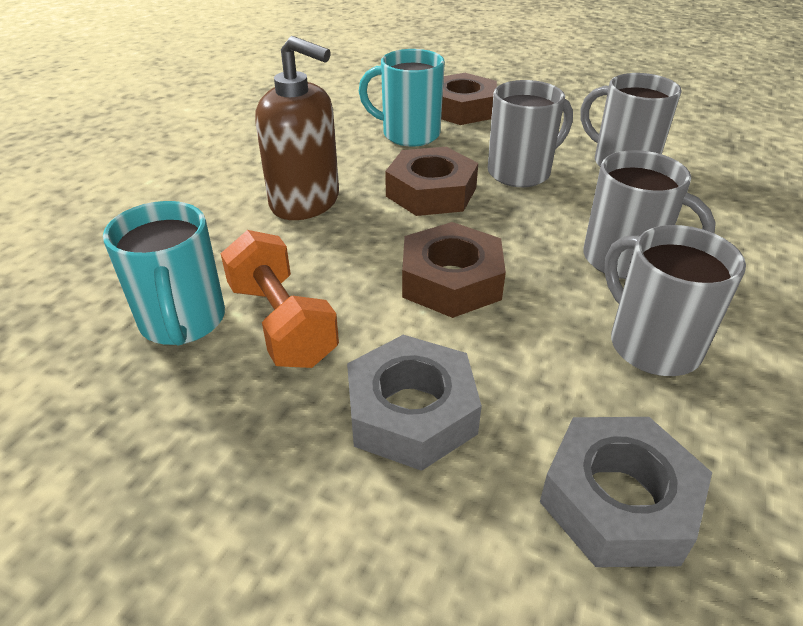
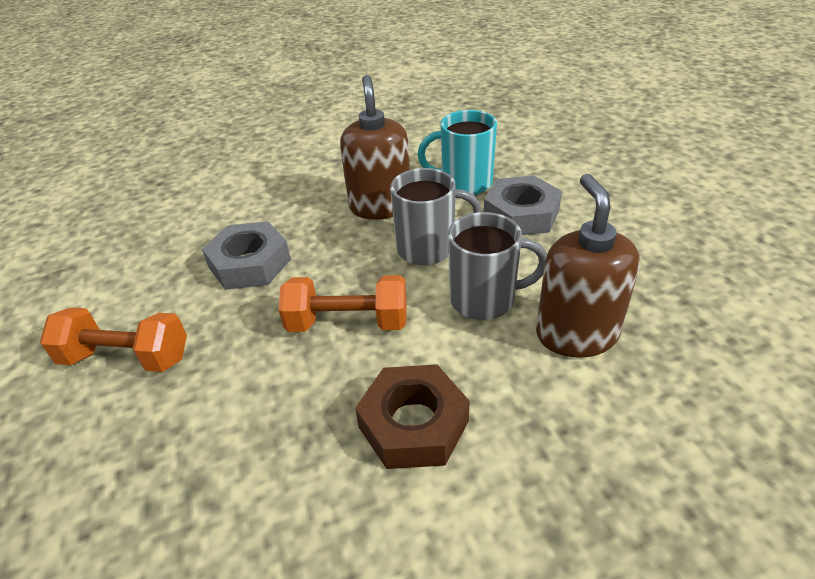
brown nut: 3 -> 1
brown soap dispenser: 1 -> 2
grey mug: 4 -> 2
orange dumbbell: 1 -> 2
turquoise mug: 2 -> 1

